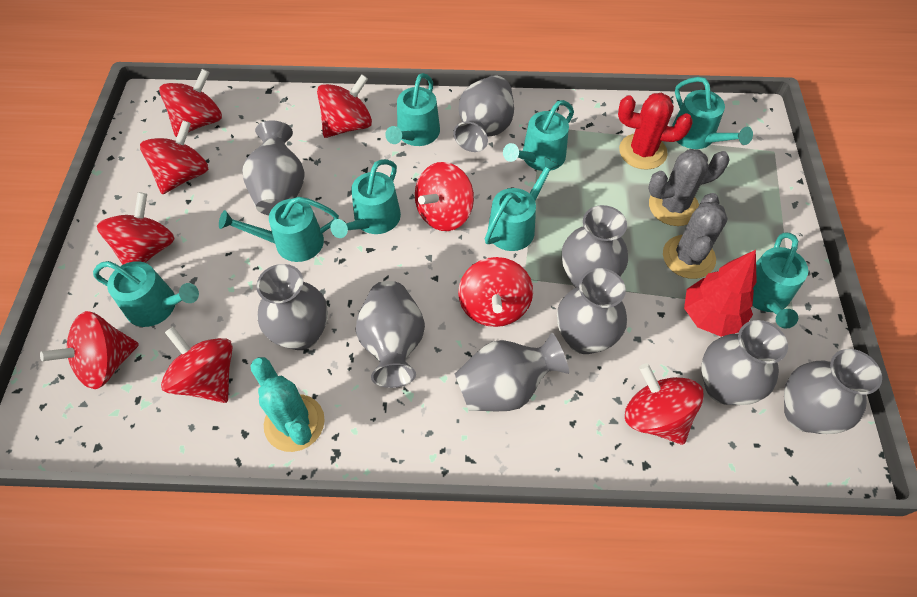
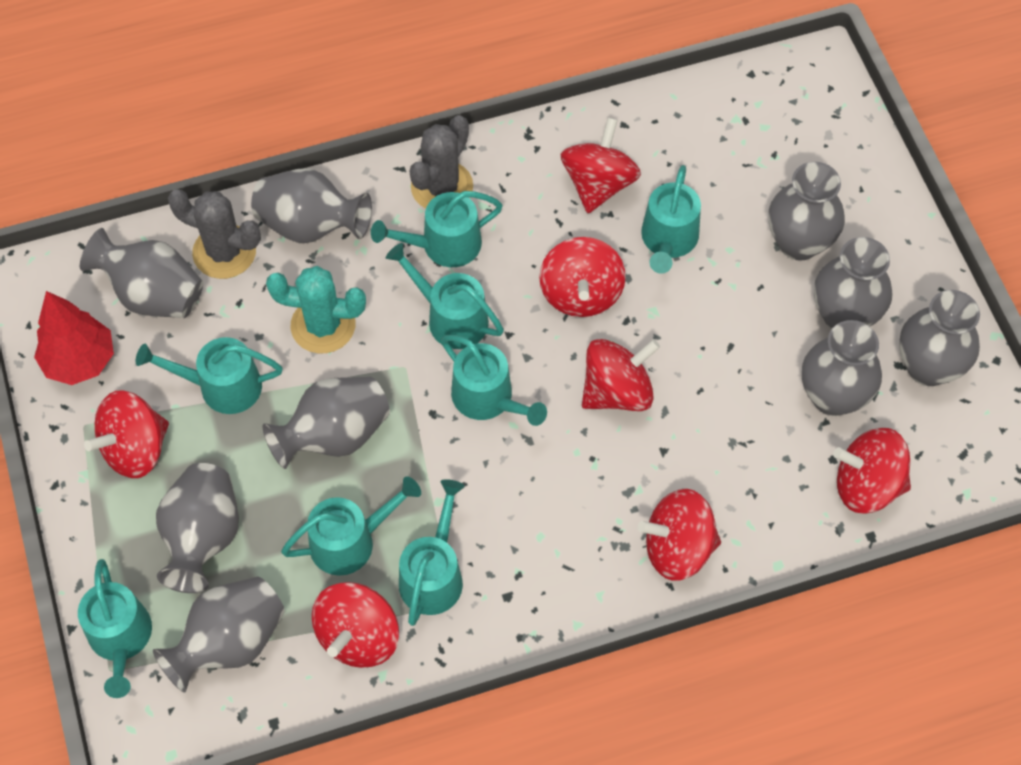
red cactus: 1 -> 0
red spinning top: 9 -> 7

